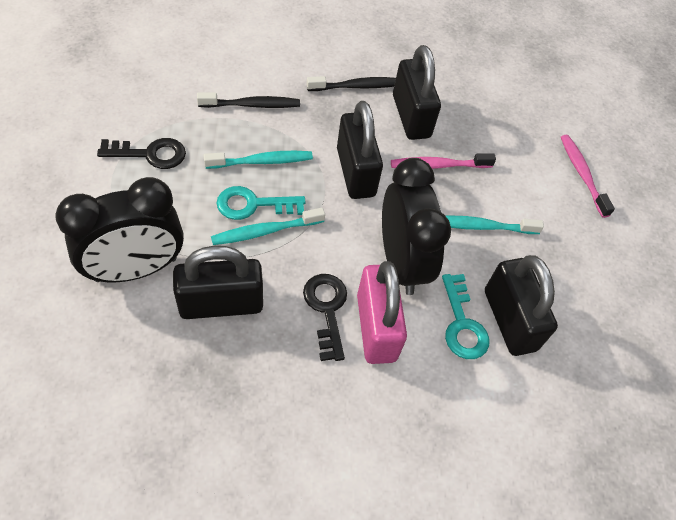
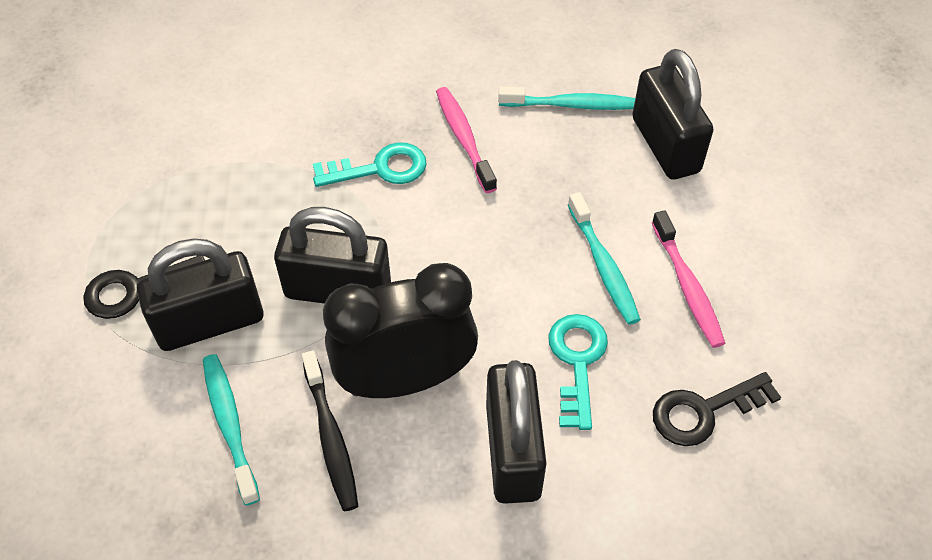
black clock: 2 -> 1
black toothbrush: 2 -> 1
pink padlock: 1 -> 0

